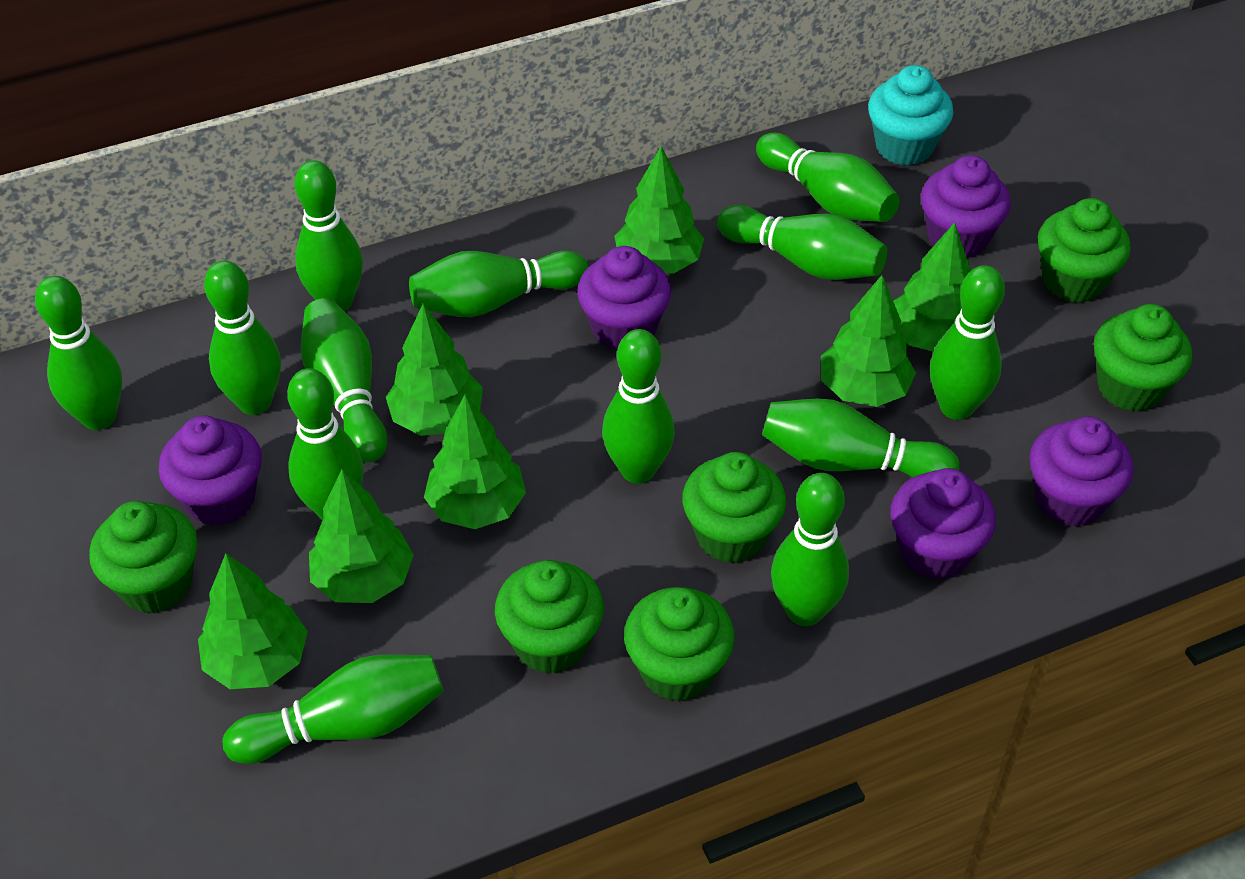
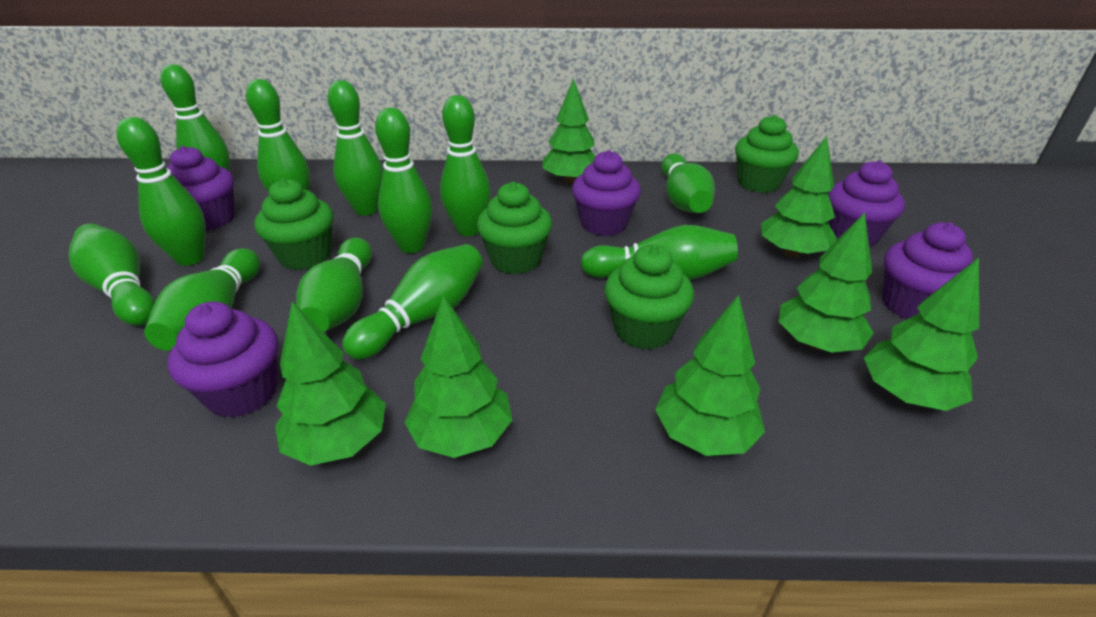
green bowling pin: 13 -> 12
green cupcake: 6 -> 4
turquoise cupcake: 1 -> 0

